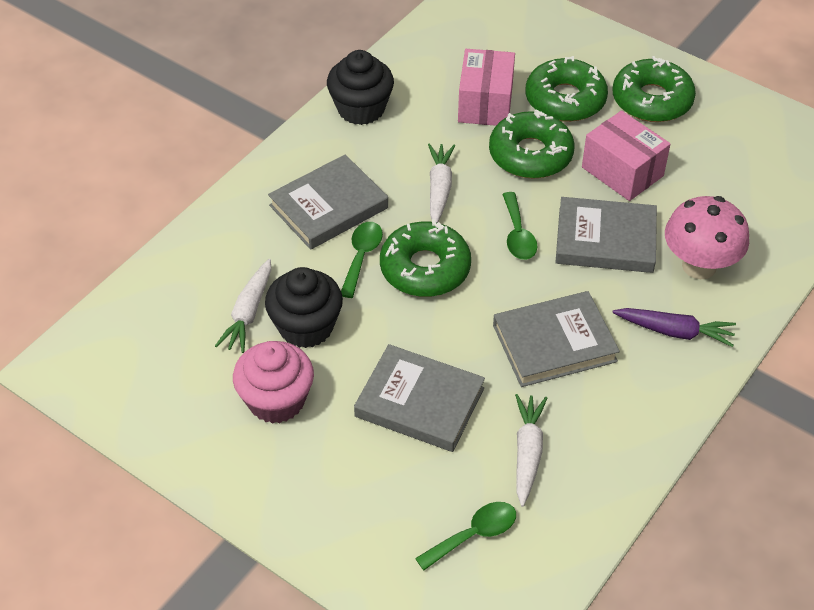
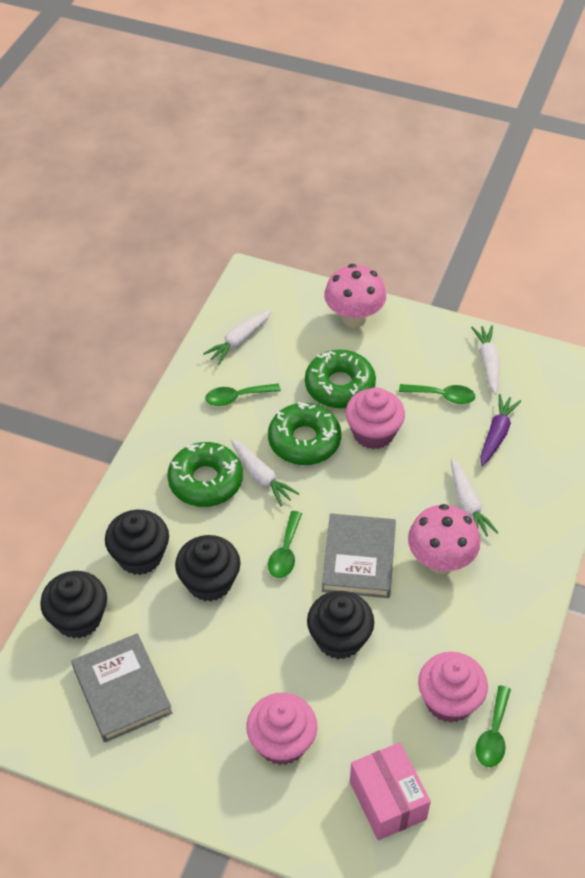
black cupcake: 2 -> 4
green donut: 4 -> 3
green spoon: 3 -> 4
grey book: 4 -> 2
pink box: 2 -> 1
pink cupcake: 1 -> 3
pink mushroom: 1 -> 2
white carrot: 3 -> 4

